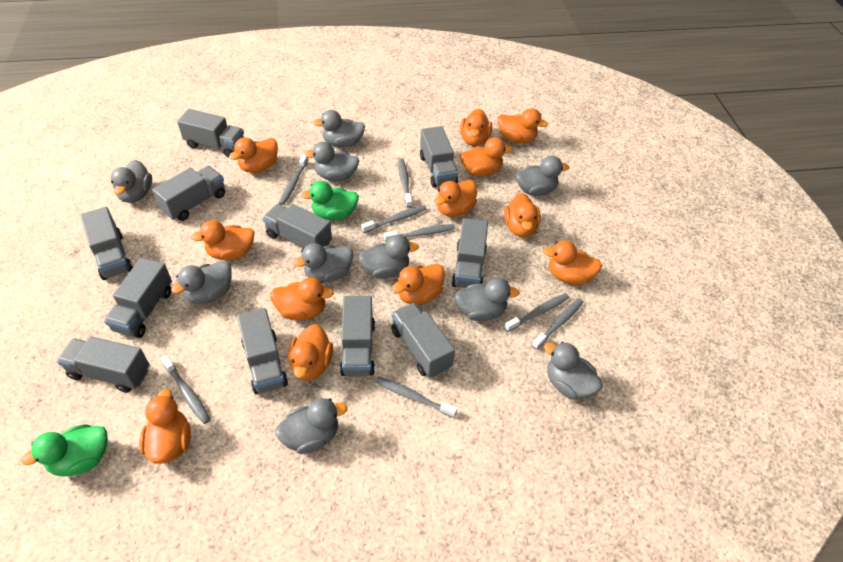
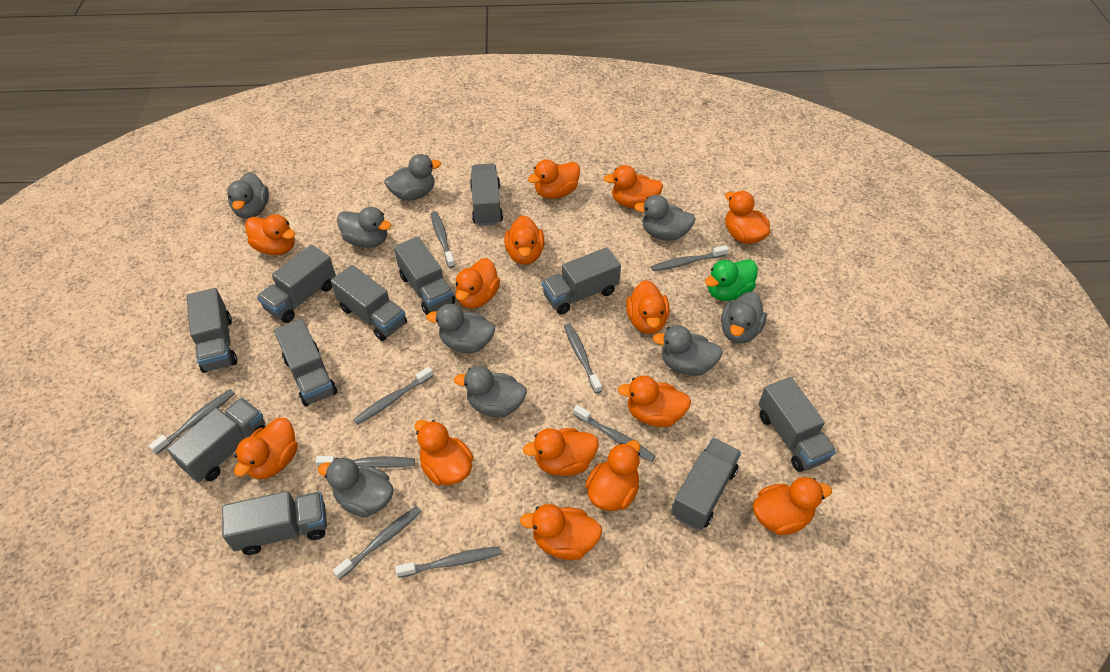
green duck: 2 -> 1
grey duck: 10 -> 9
grey toothbrush: 8 -> 9
orange duck: 12 -> 14

